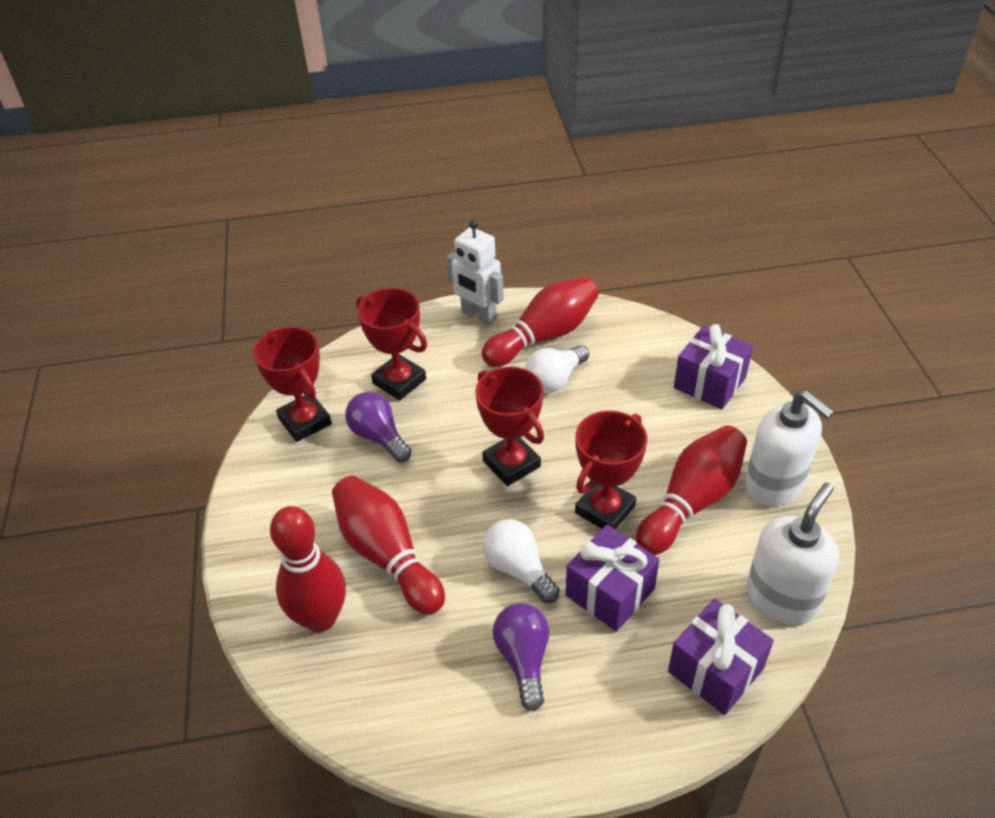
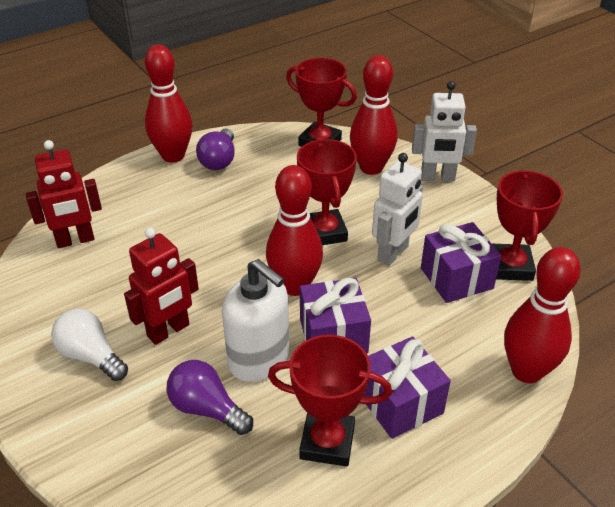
red robot: 0 -> 2
white light bulb: 2 -> 1
white robot: 1 -> 2
white soap dispenser: 2 -> 1

